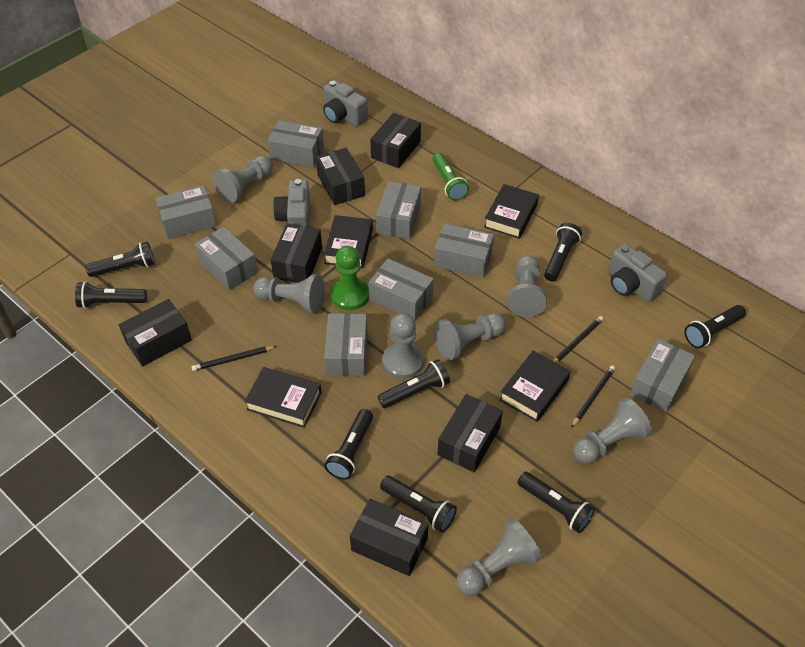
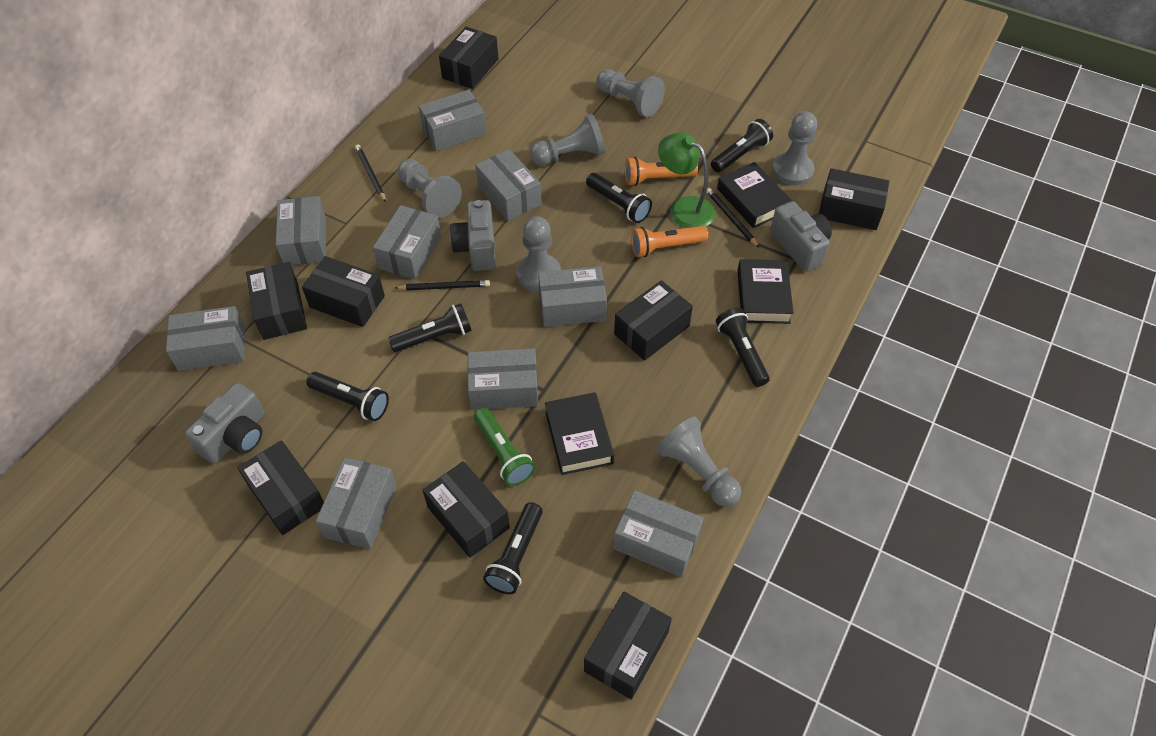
black book: 4 -> 3
black box: 6 -> 8
black flashlight: 8 -> 6
green lamp: 0 -> 1
green pawn: 1 -> 0
grey box: 8 -> 9
grey pawn: 7 -> 6
orange flashlight: 0 -> 2

